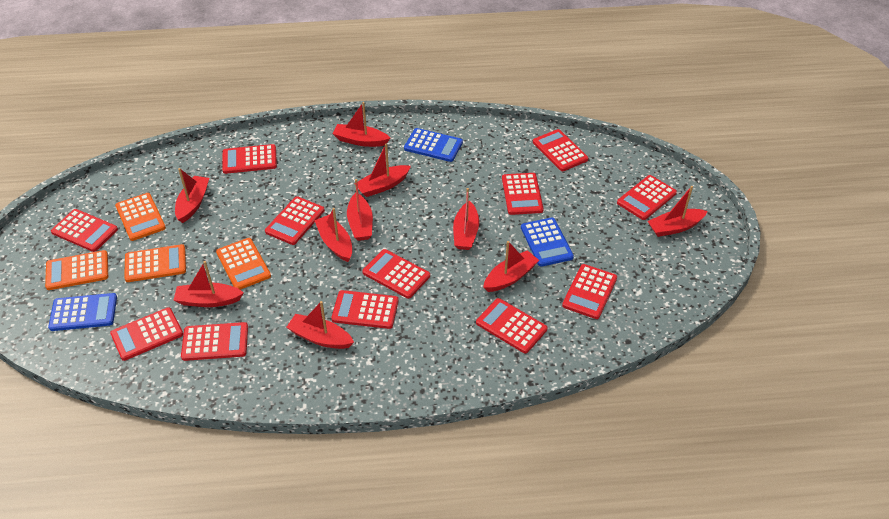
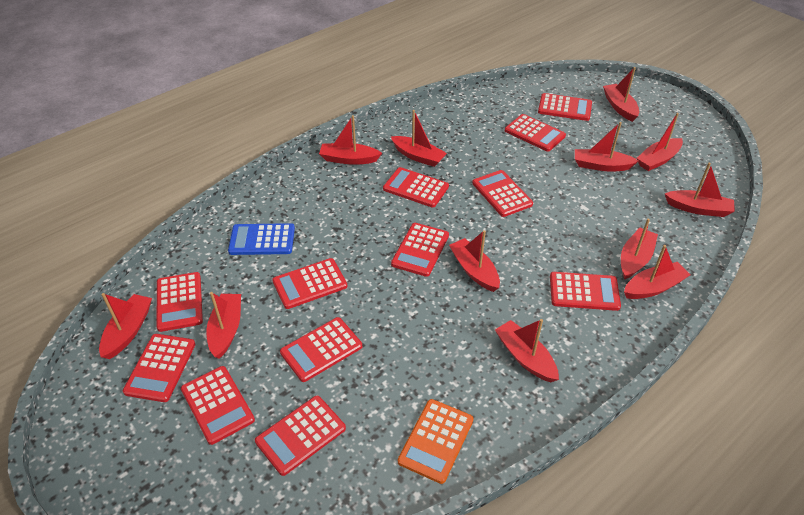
blue calculator: 3 -> 1
orange calculator: 4 -> 1
red boat: 10 -> 12

